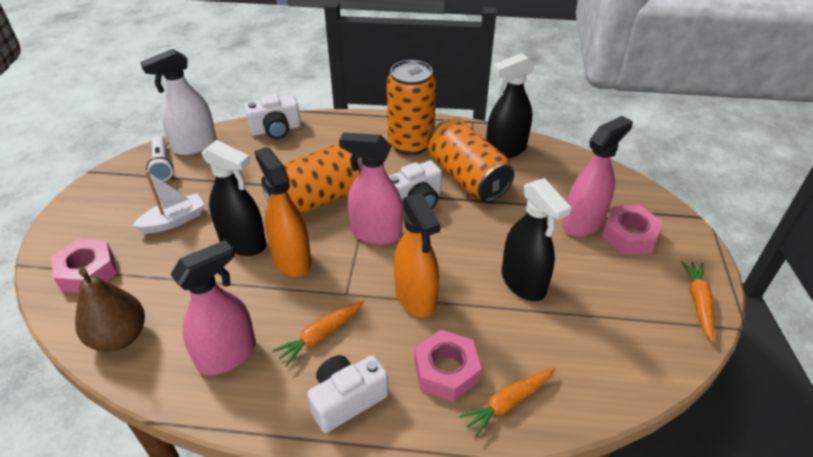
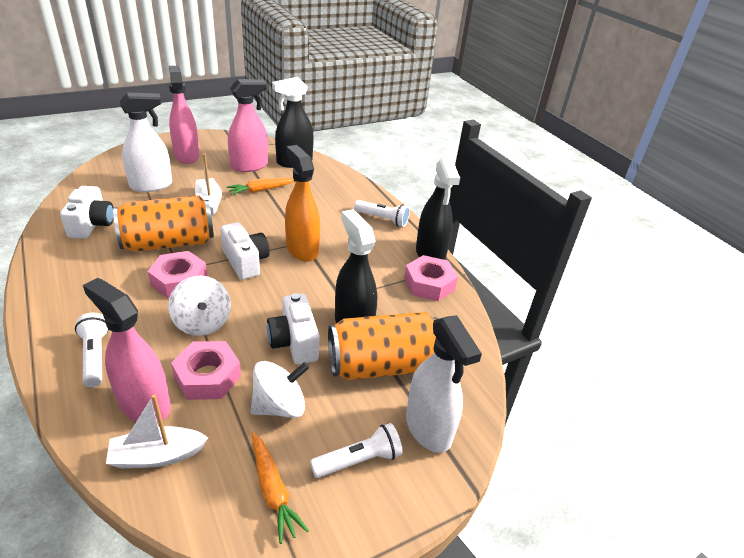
brown pear: 1 -> 0
orange can: 3 -> 2
orange carrot: 3 -> 2
orange spray bottle: 2 -> 1
white boat: 1 -> 2
white flashlight: 1 -> 3
white spinning top: 0 -> 2
white spray bottle: 1 -> 2

